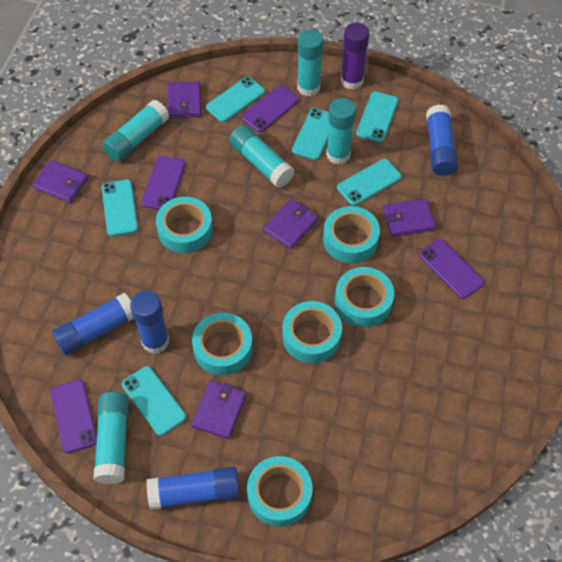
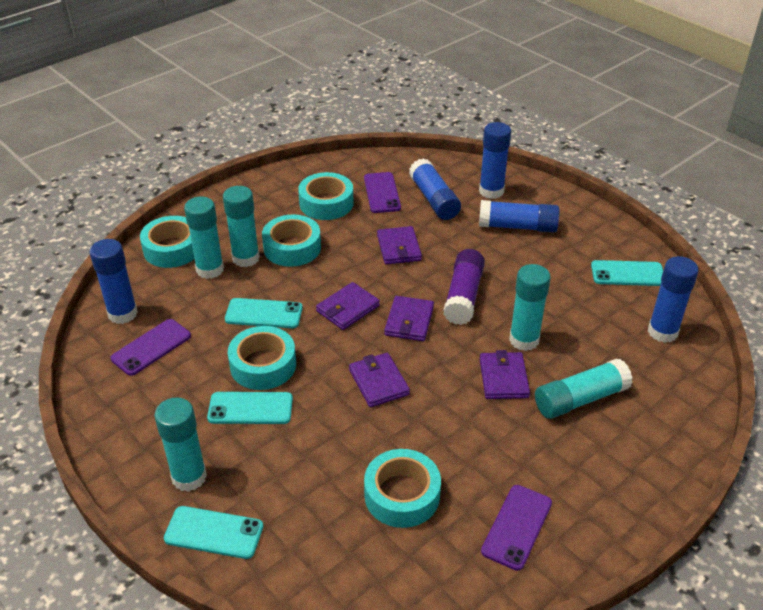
blue glue stick: 4 -> 5
purple phone: 4 -> 3
turquoise phone: 6 -> 4
turquoise tape: 6 -> 5

